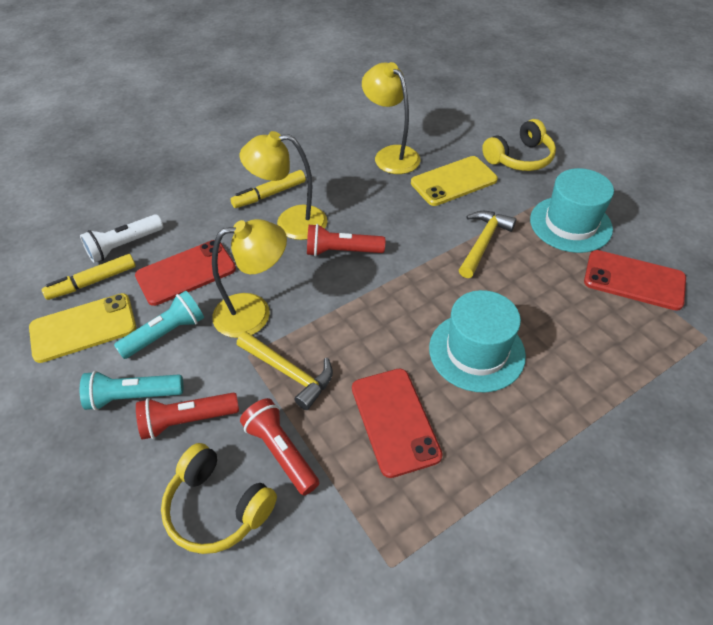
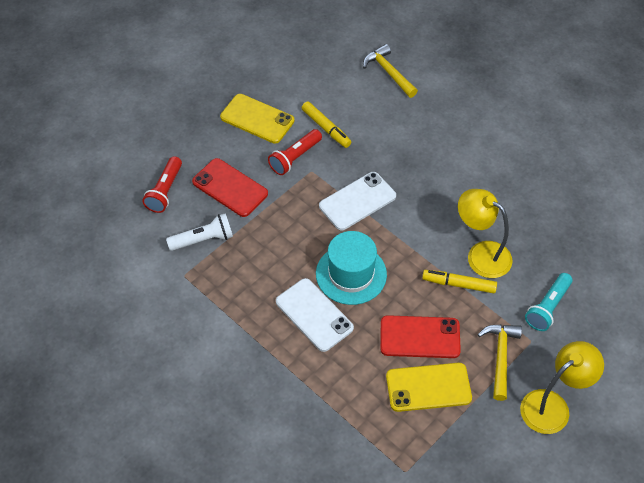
red flashlight: 3 -> 2
red phone: 3 -> 2
turquoise flashlight: 2 -> 1
turquoise hat: 2 -> 1
white phone: 0 -> 2
yellow headphones: 2 -> 0
yellow lamp: 3 -> 2

